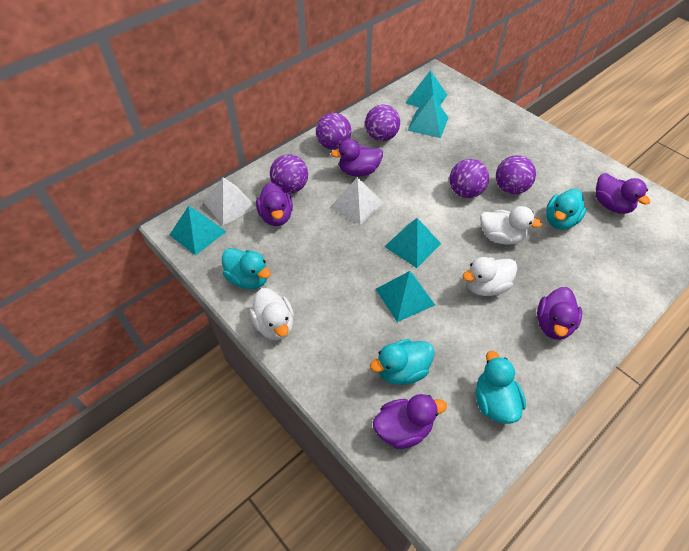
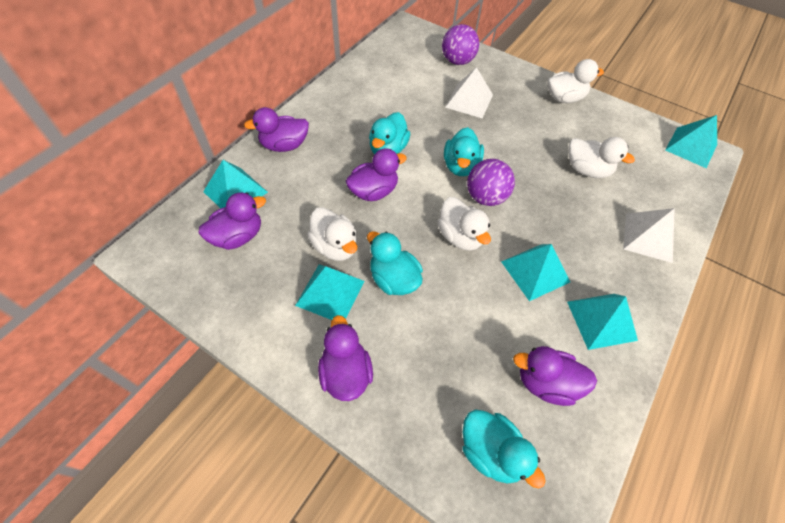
purple ball: 5 -> 2
white duck: 3 -> 4

